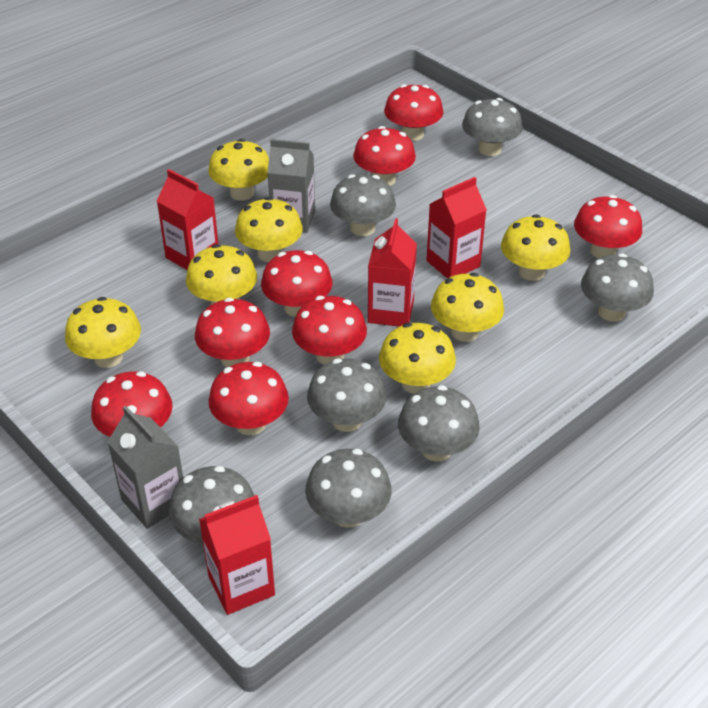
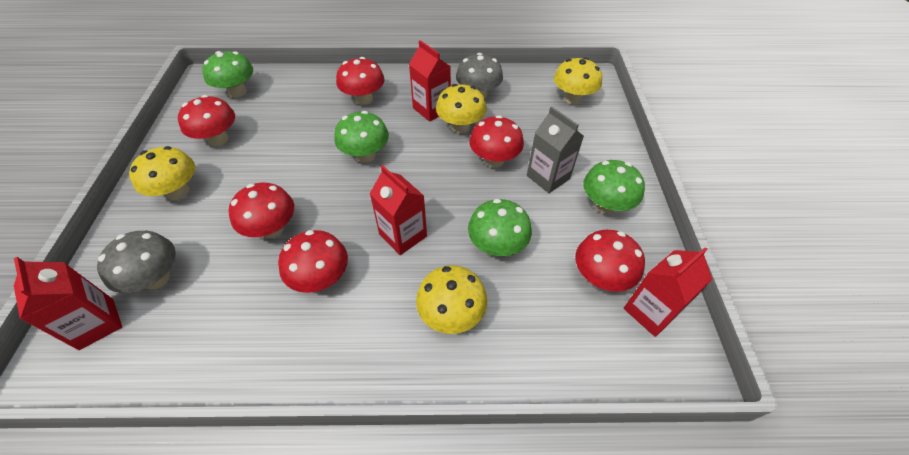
green mushroom: 0 -> 4
grey carton: 2 -> 1
grey mushroom: 7 -> 2
red mushroom: 8 -> 6
yellow mushroom: 7 -> 4

